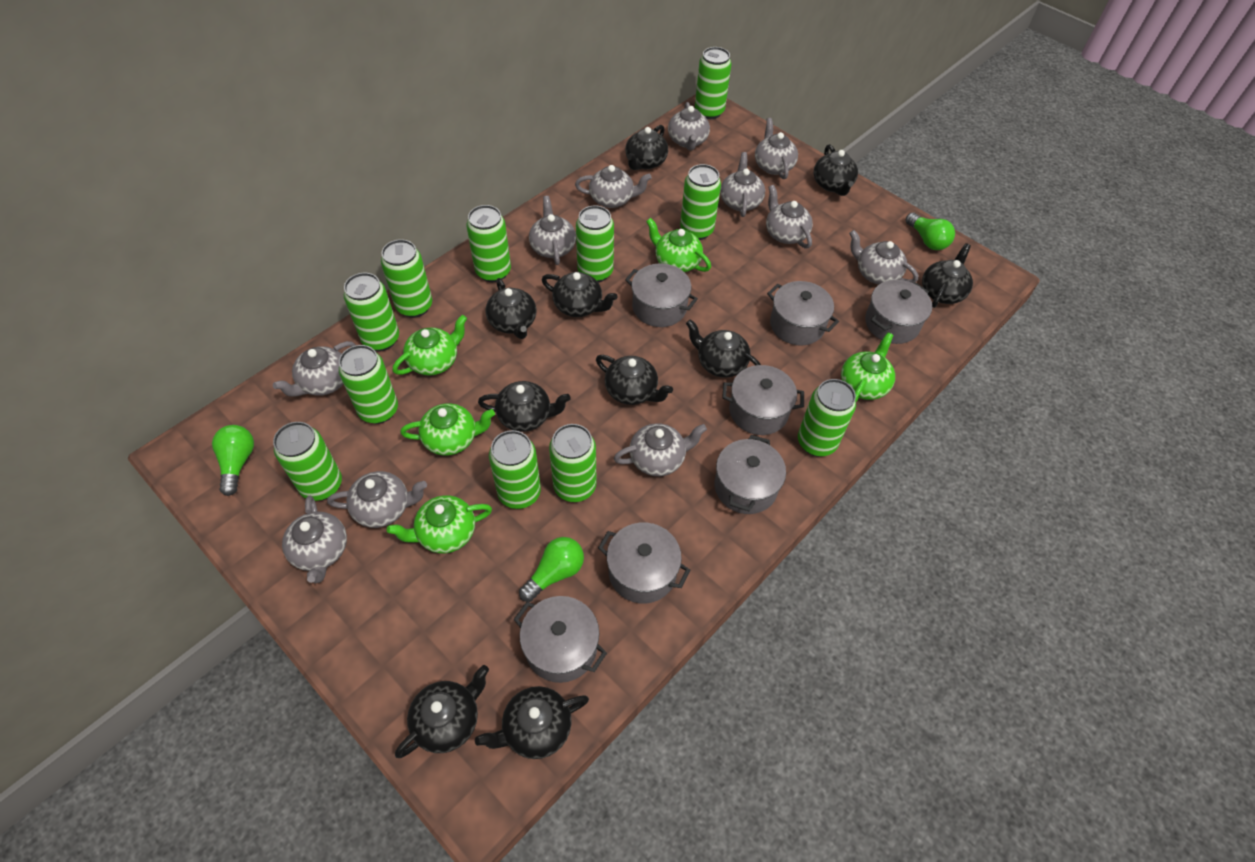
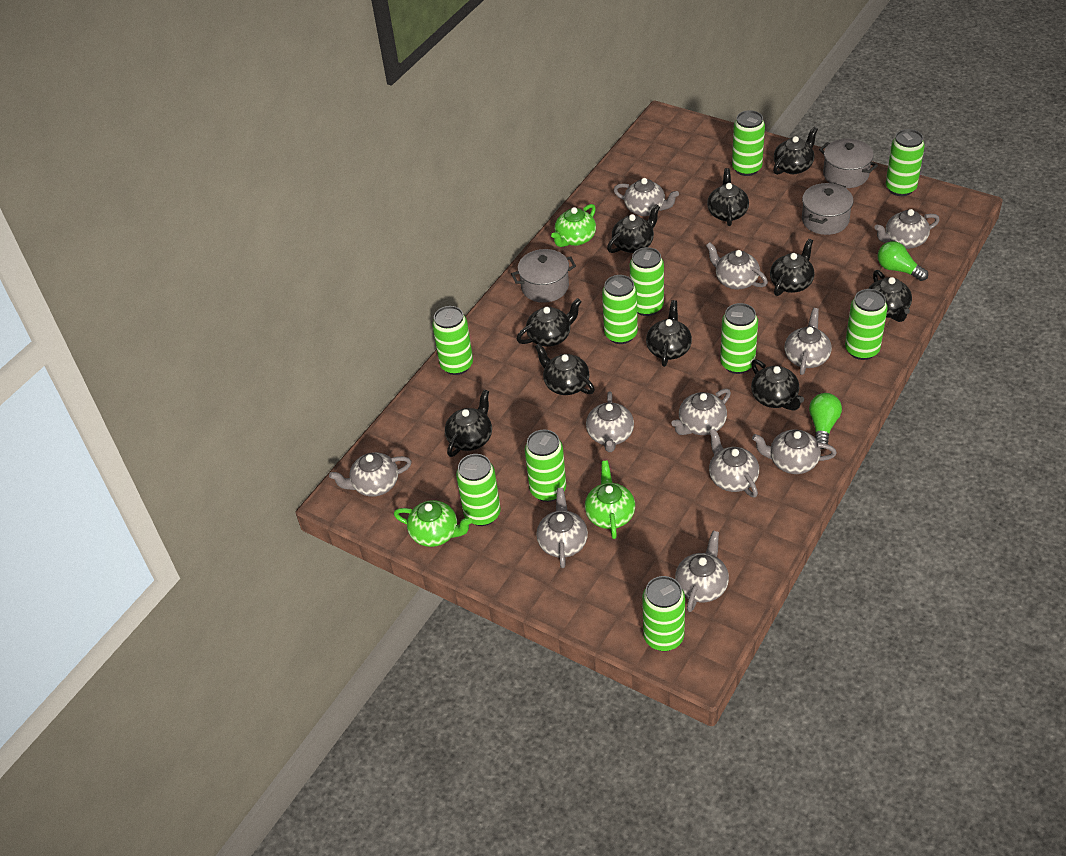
green can: 11 -> 10
green light bulb: 3 -> 2
green teapot: 5 -> 3
grey pot: 7 -> 3

